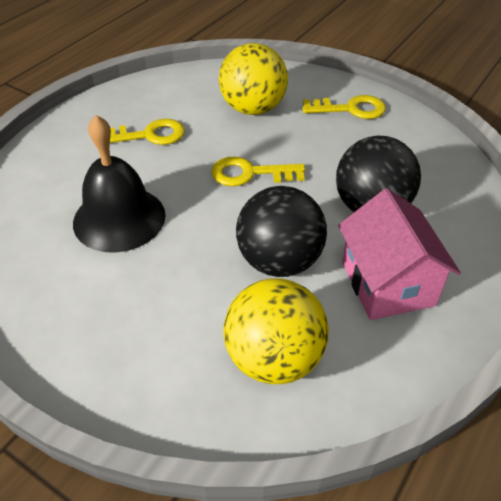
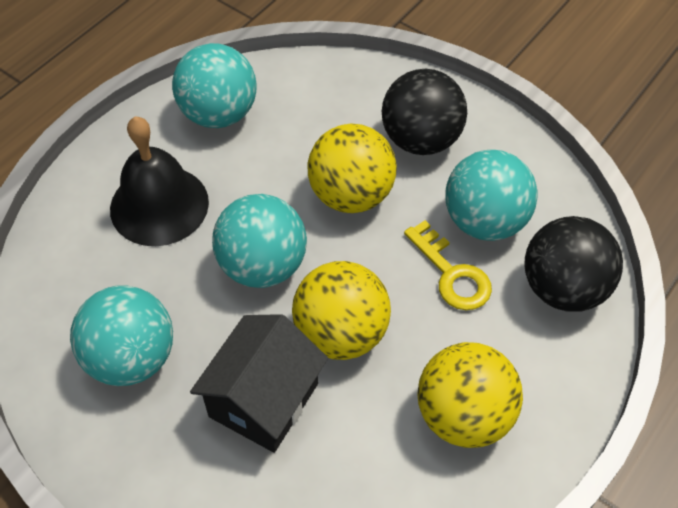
black house: 0 -> 1
pink house: 1 -> 0
turquoise ball: 0 -> 4
yellow ball: 2 -> 3
yellow key: 3 -> 1

